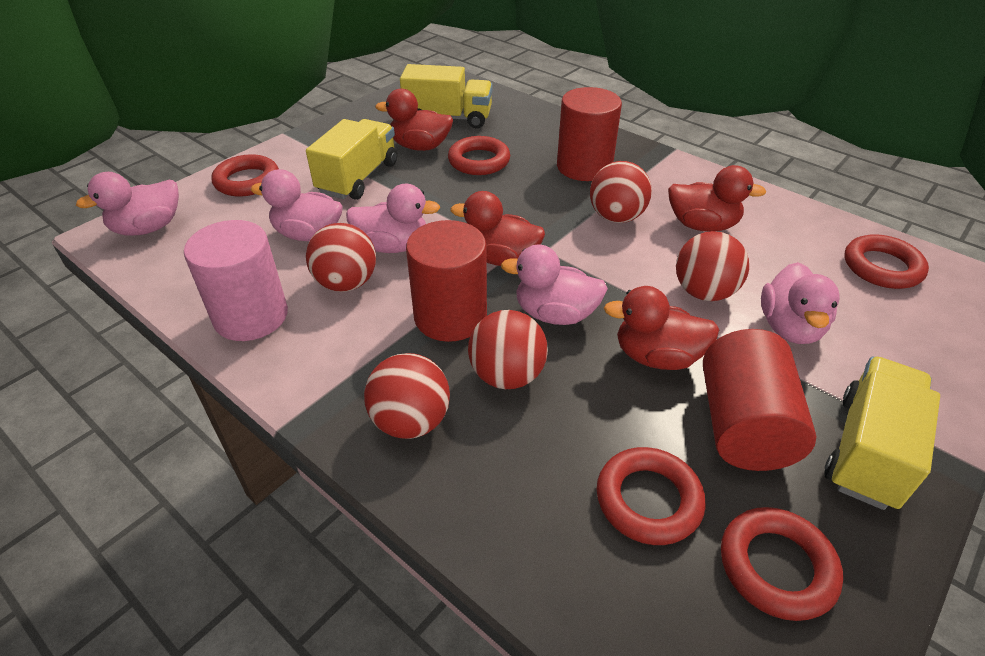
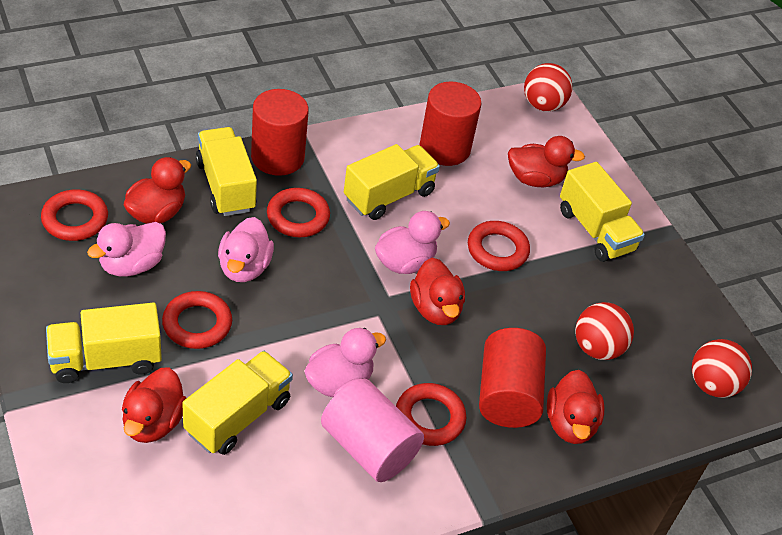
pink duck: 5 -> 4
red ball: 5 -> 3
red duck: 4 -> 5
yellow truck: 3 -> 5

